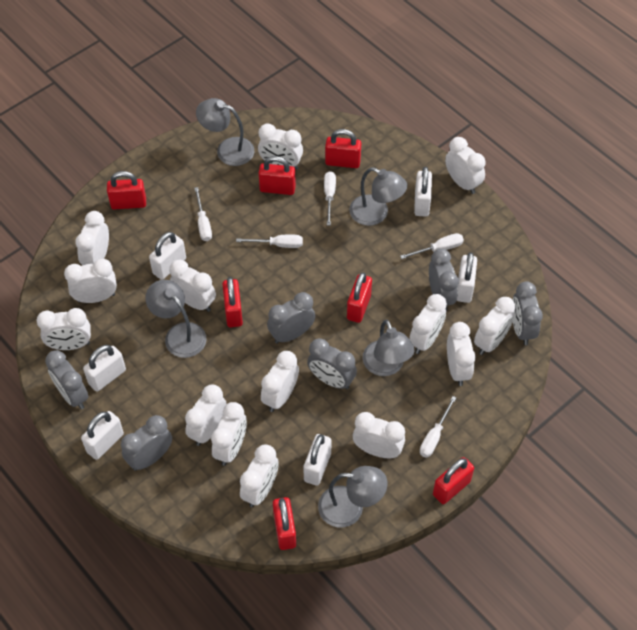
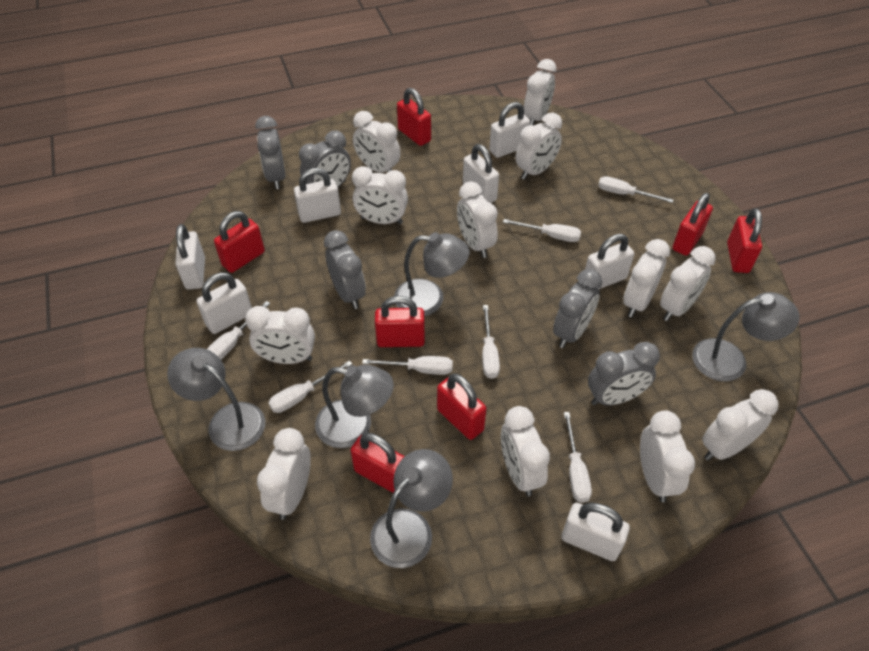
grey clock: 6 -> 5
white clock: 14 -> 12
white padlock: 6 -> 7
white screwdriver: 5 -> 7

